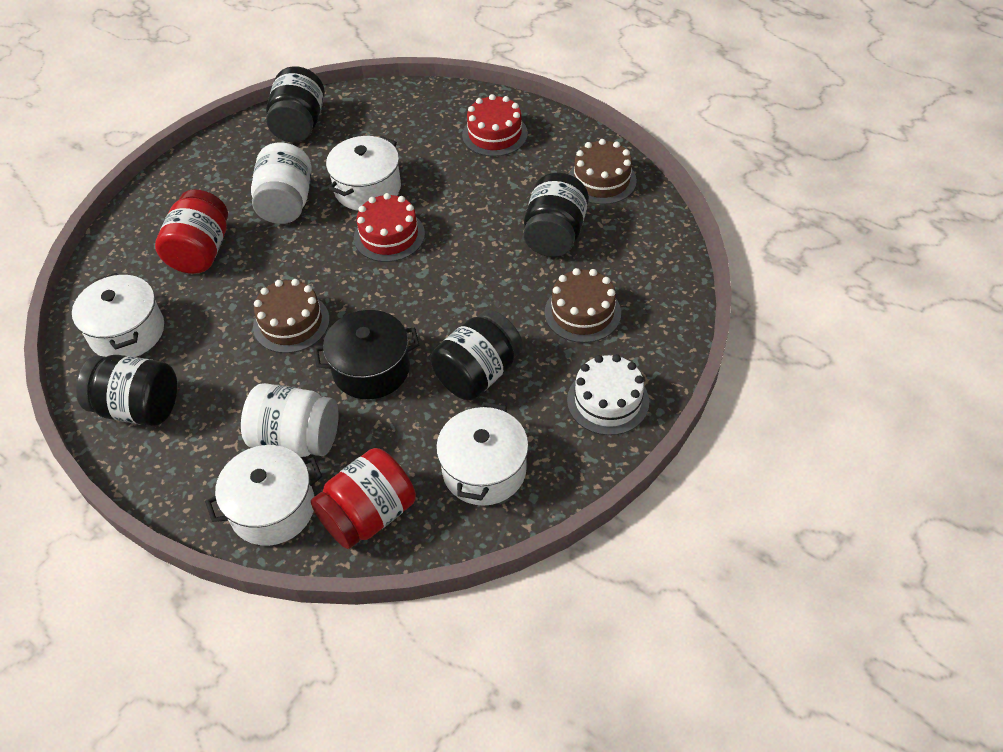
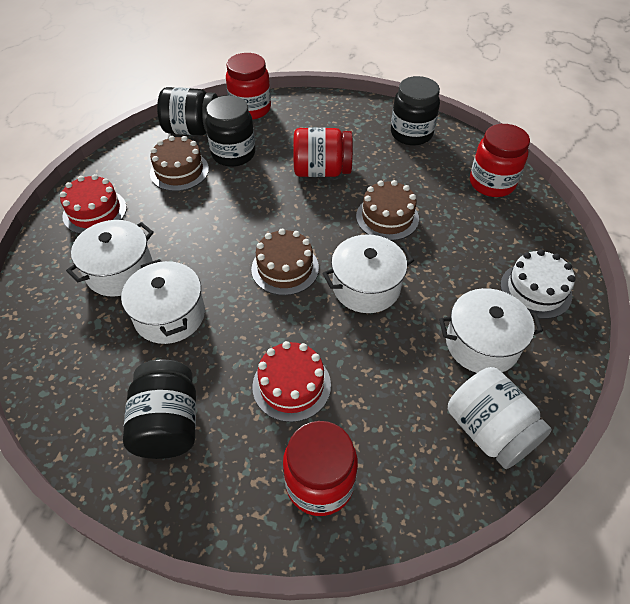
black pot: 1 -> 0
red jar: 2 -> 4
white jar: 2 -> 1

